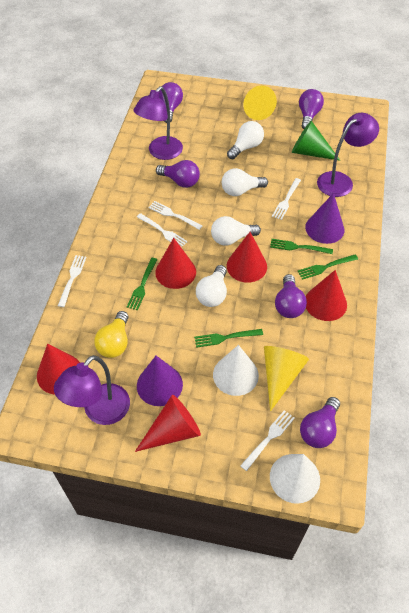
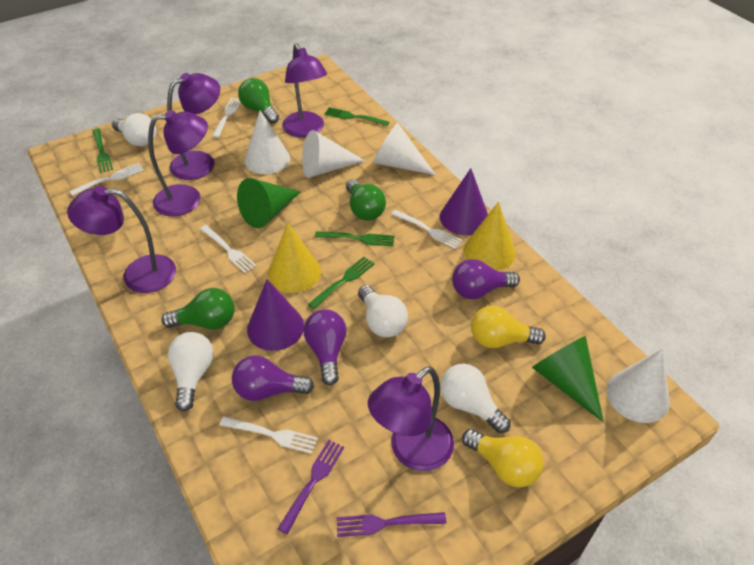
green cone: 1 -> 2
green light bulb: 0 -> 3
purple fork: 0 -> 2
purple lamp: 3 -> 5
purple light bulb: 5 -> 3
red cone: 5 -> 0
white cone: 2 -> 4
yellow light bulb: 1 -> 2

